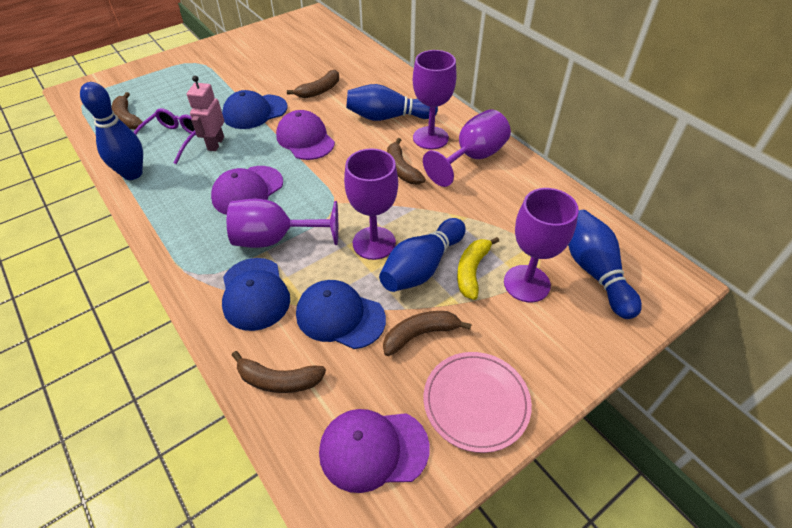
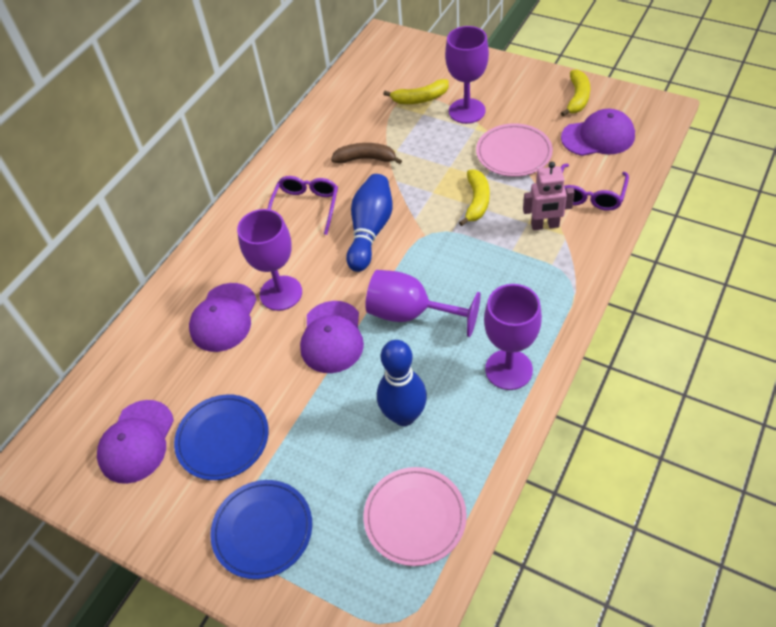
blue bowling pin: 4 -> 2
blue cap: 3 -> 0
blue plate: 0 -> 2
brown banana: 5 -> 1
pink plate: 1 -> 2
purple cap: 3 -> 4
purple glasses: 1 -> 2
purple goblet: 5 -> 4
yellow banana: 1 -> 3

